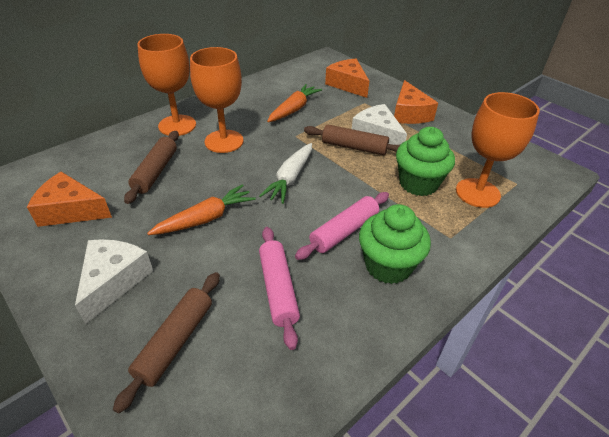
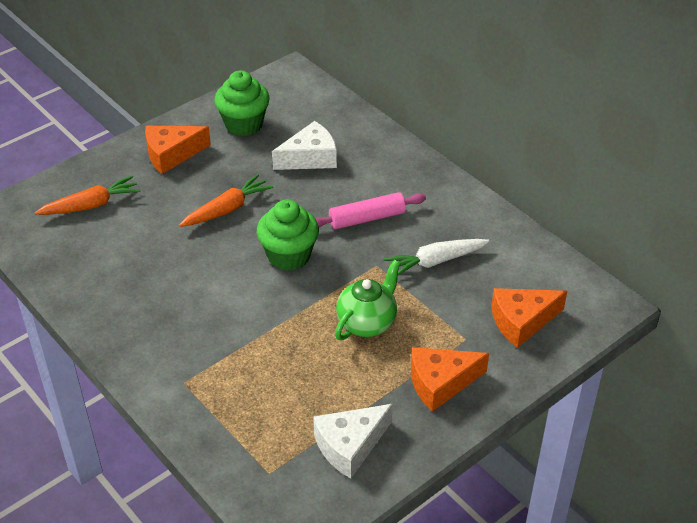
brown rolling pin: 3 -> 0
green teapot: 0 -> 1
orange goblet: 3 -> 0
pink rolling pin: 2 -> 1

